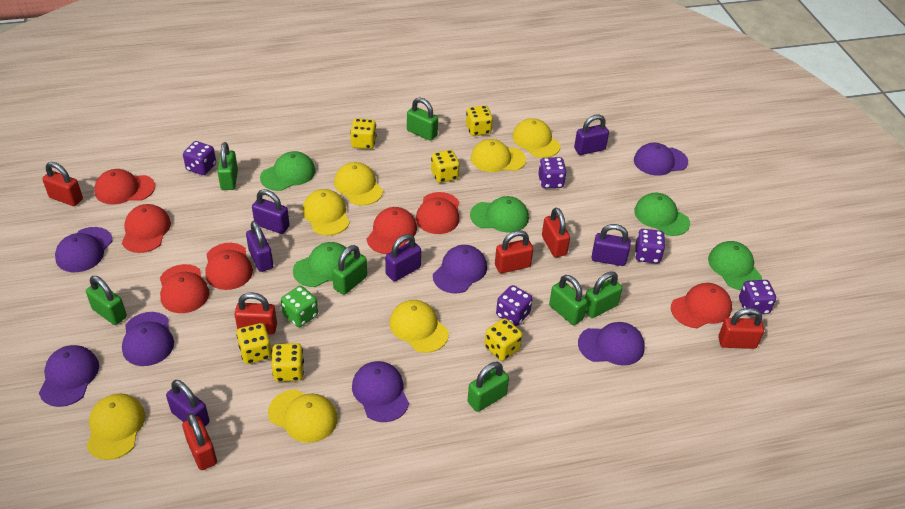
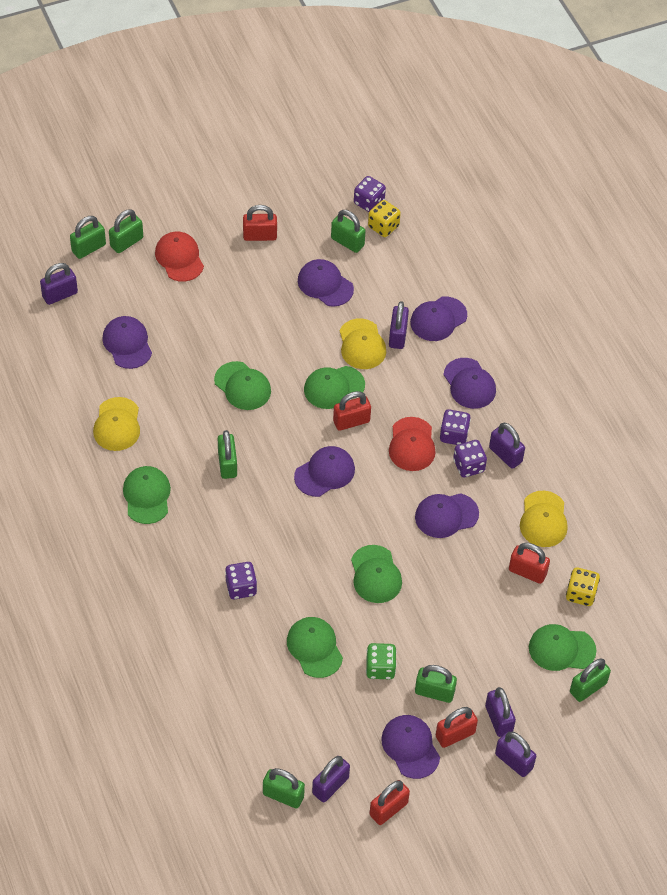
green cap: 5 -> 6
purple dice: 5 -> 4
red cap: 7 -> 2
red padlock: 6 -> 5
yellow cap: 7 -> 3
yellow dice: 6 -> 2

